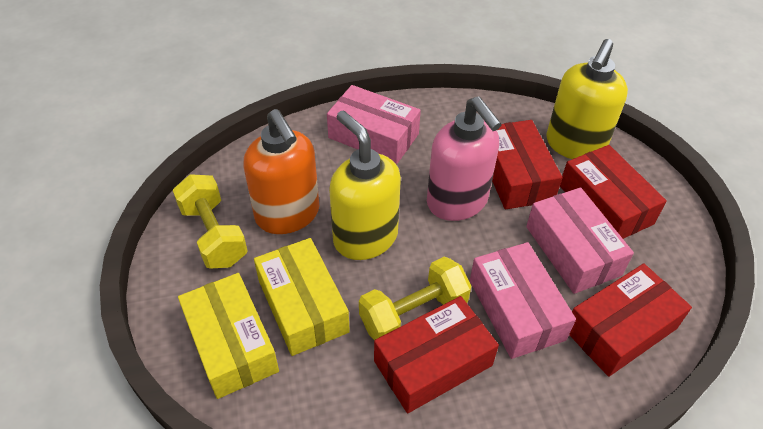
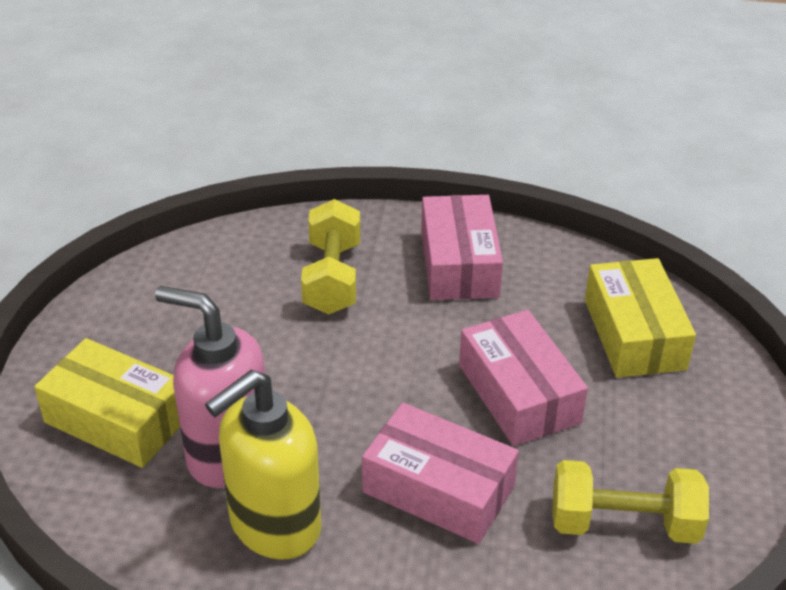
orange soap dispenser: 1 -> 0
red box: 4 -> 0
yellow soap dispenser: 2 -> 1

